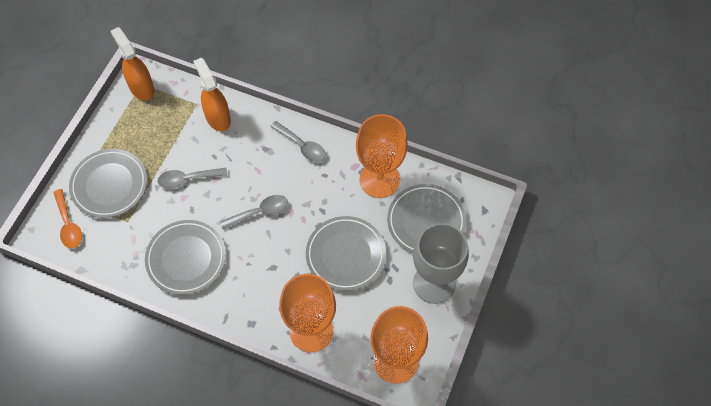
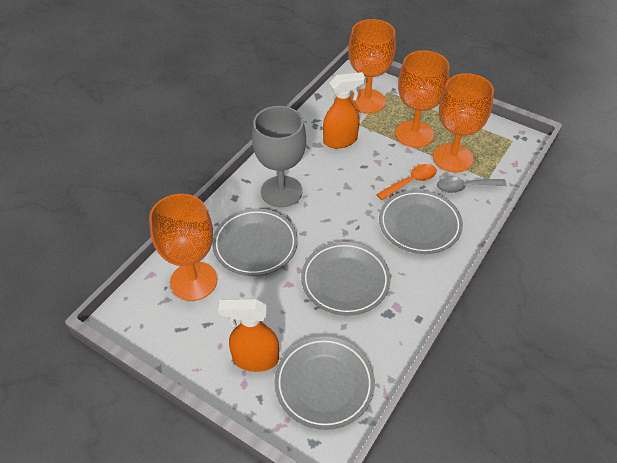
grey spoon: 3 -> 1
orange goblet: 3 -> 4

